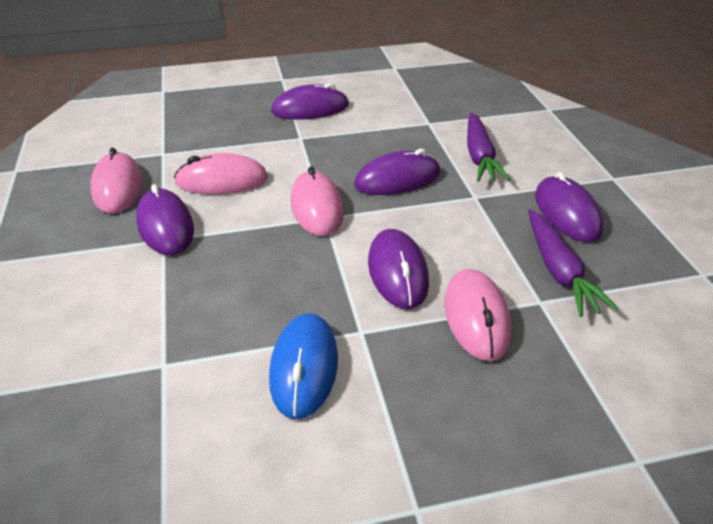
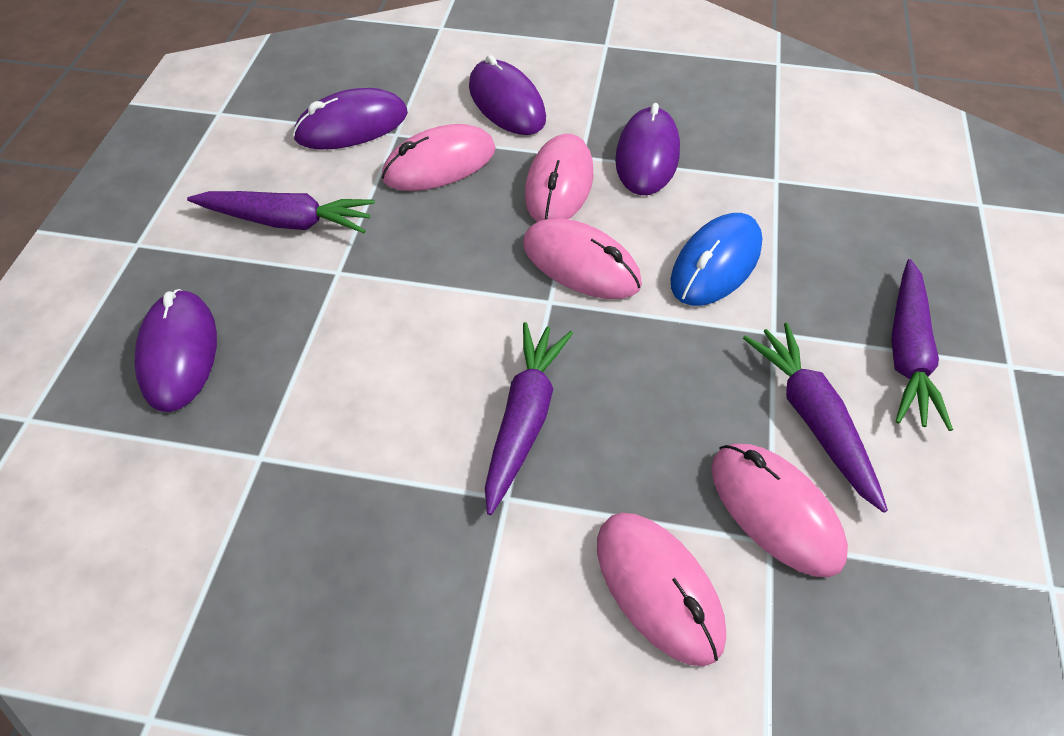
pink mouse: 4 -> 5
purple carrot: 2 -> 4
purple mouse: 5 -> 4

